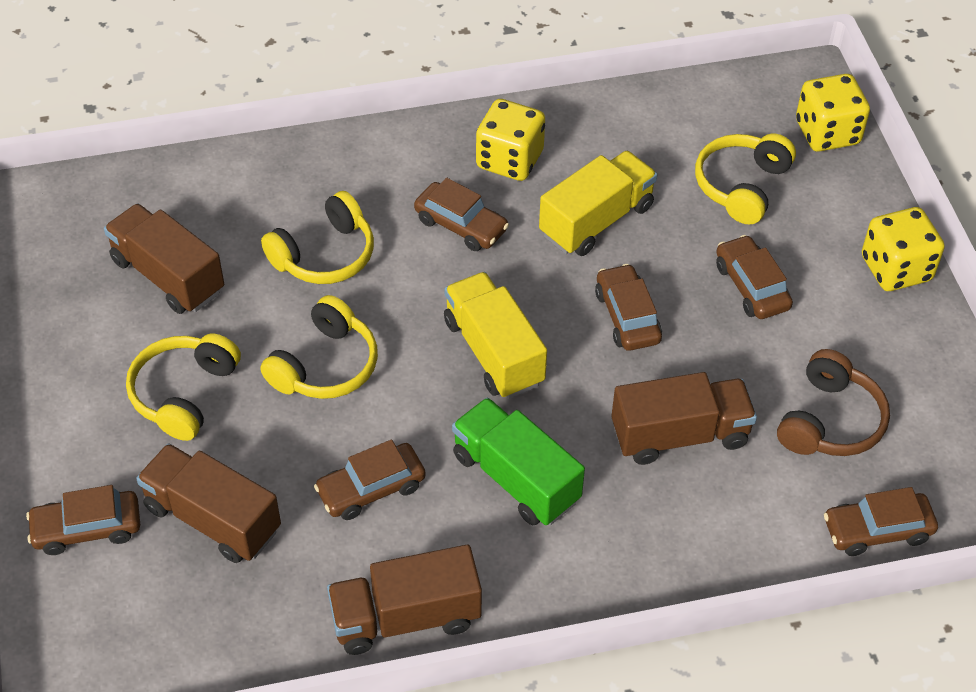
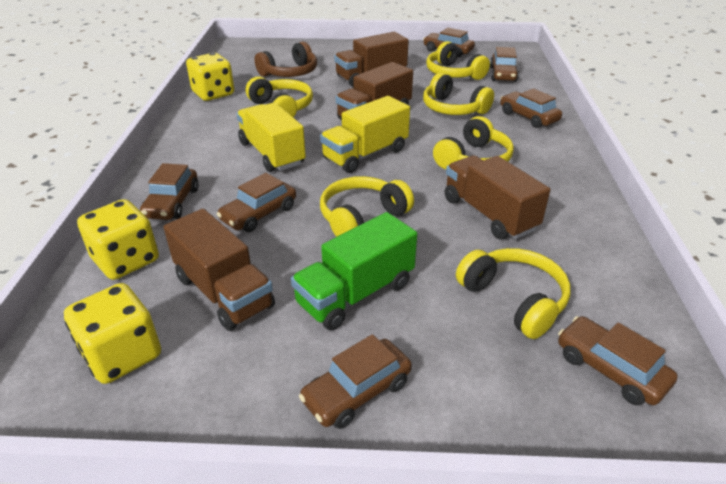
brown car: 6 -> 7
yellow headphones: 4 -> 6

